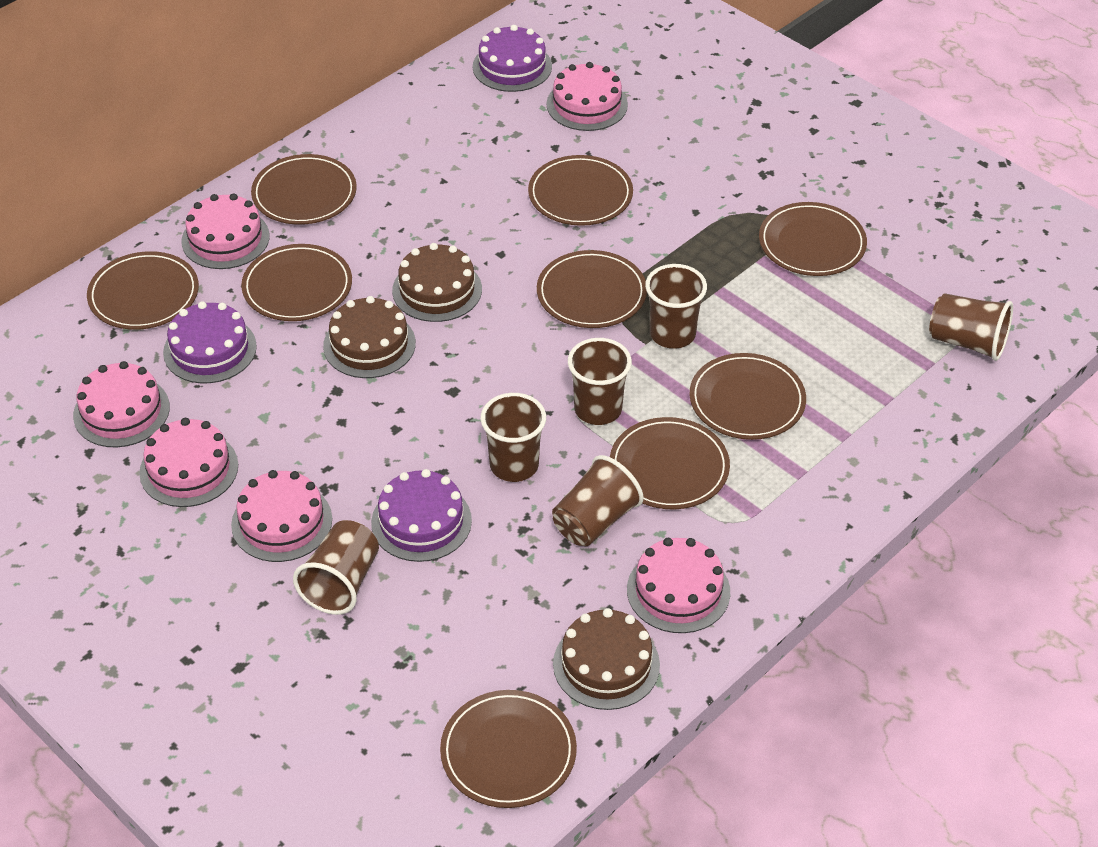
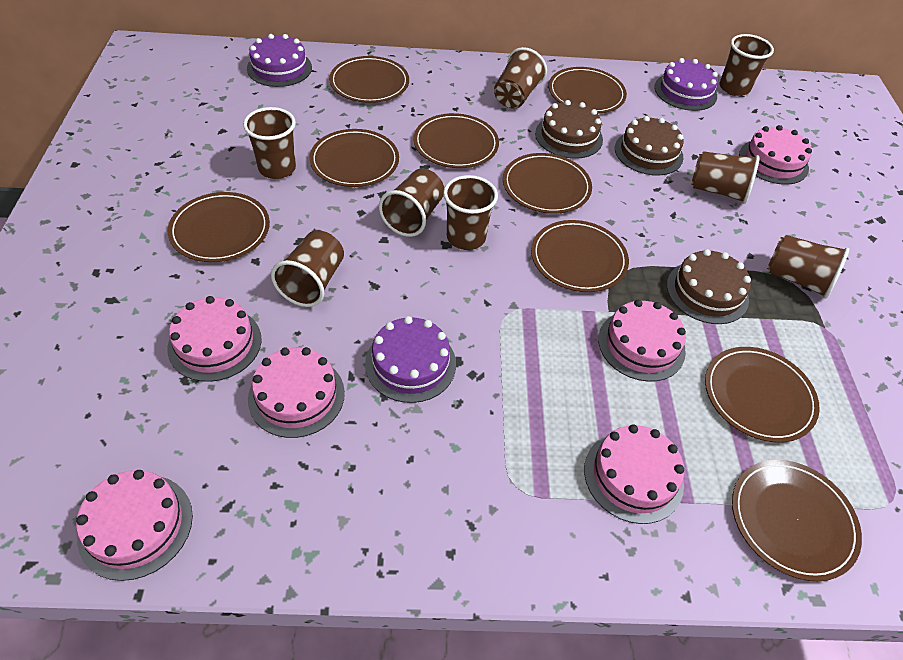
brown cup: 6 -> 8

